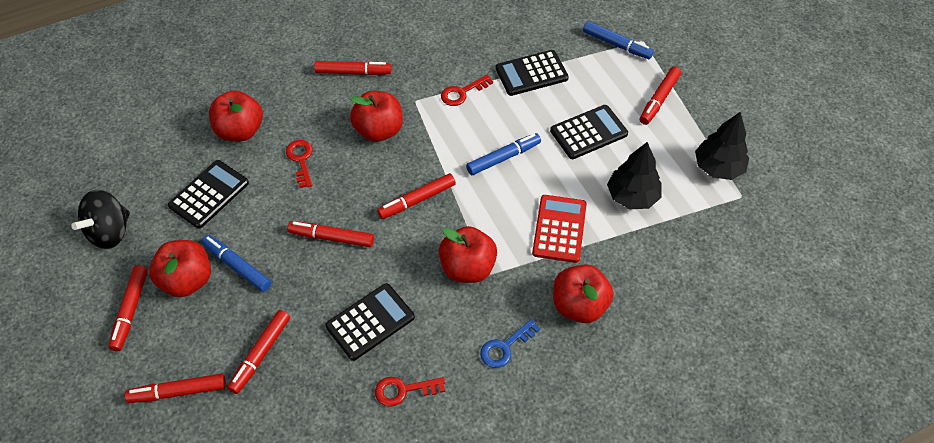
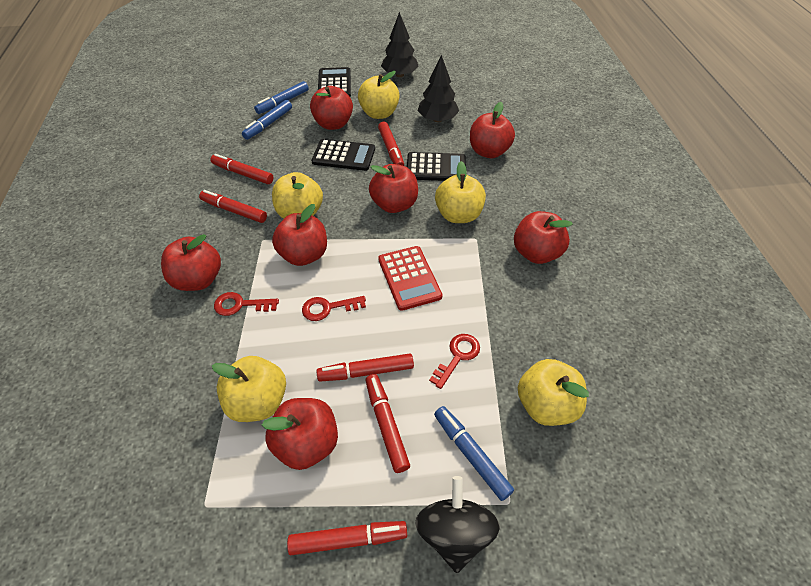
black calculator: 4 -> 3
blue key: 1 -> 0
red apple: 5 -> 7
red marker: 7 -> 6
yellow apple: 0 -> 5

